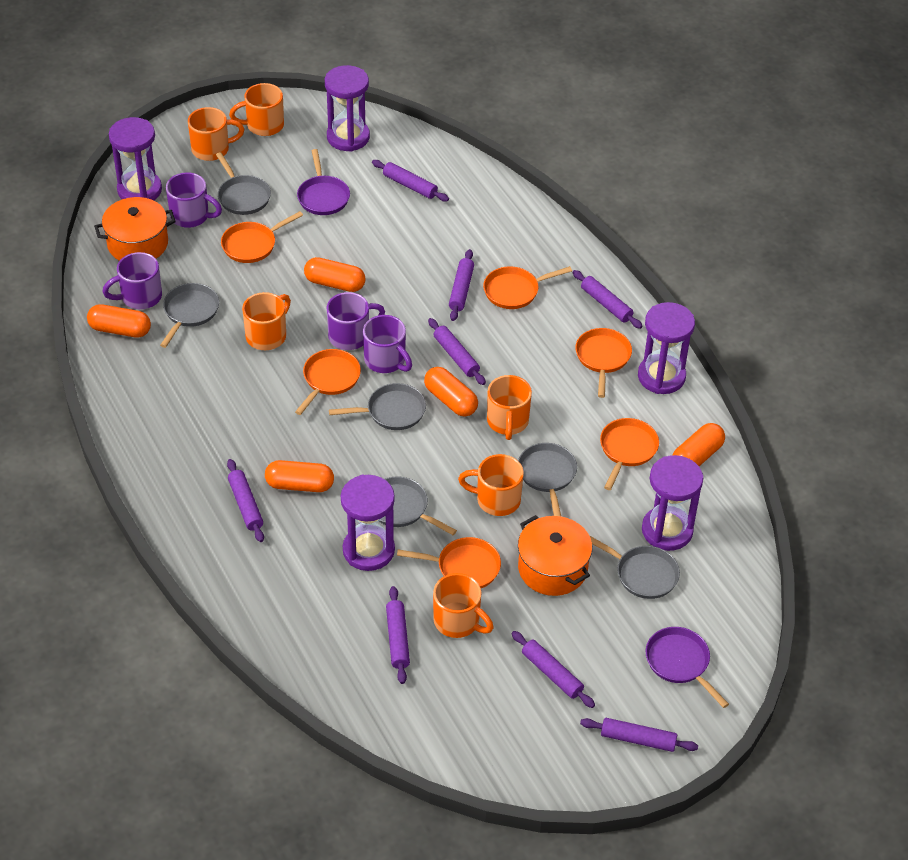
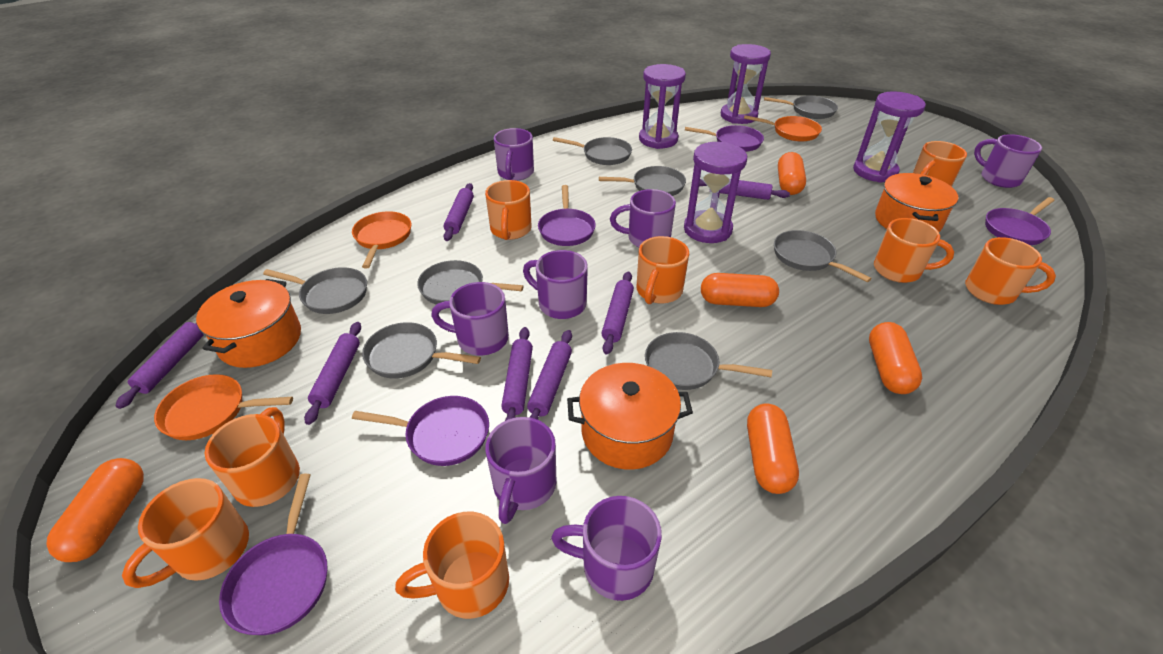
grey pan: 6 -> 8
orange mug: 6 -> 8
orange pan: 6 -> 3
orange pot: 2 -> 3
purple hourglass: 5 -> 4
purple mug: 4 -> 7
purple pan: 2 -> 5
purple rolling pin: 8 -> 7

